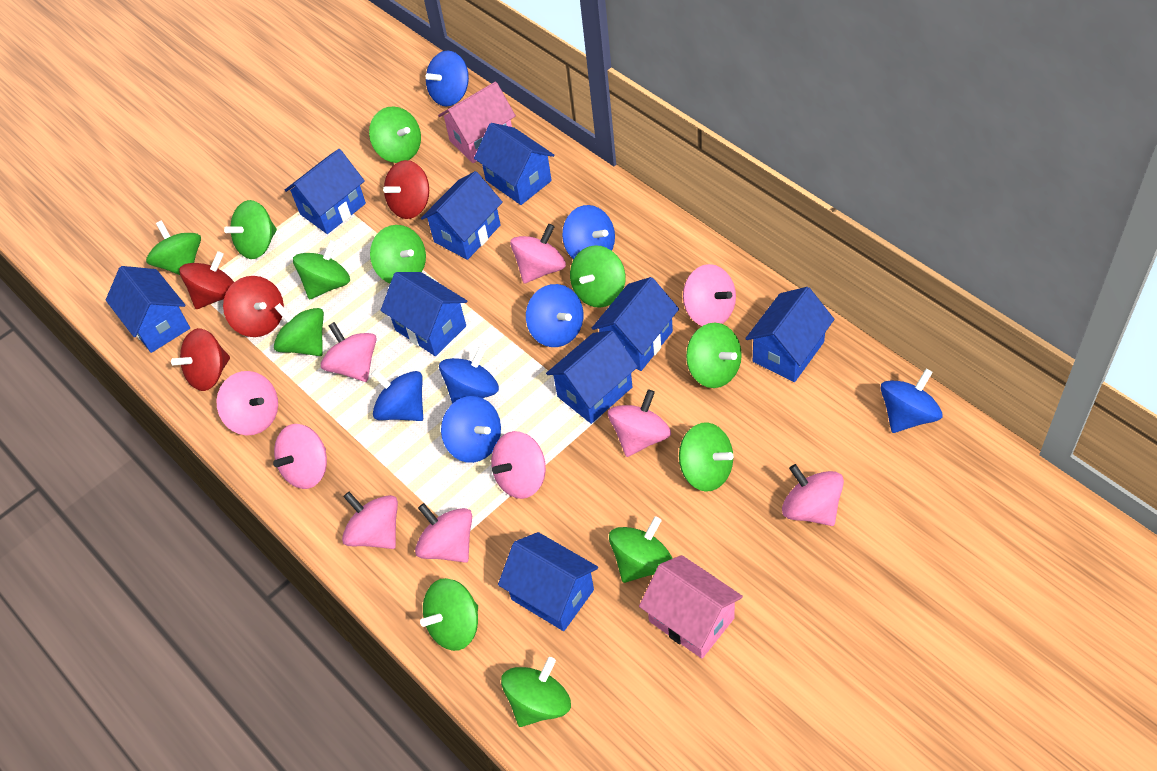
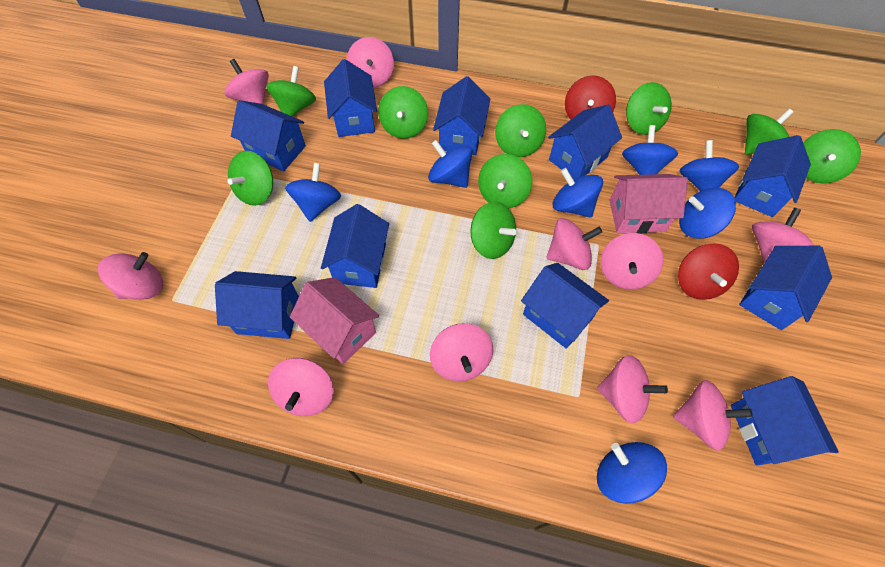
blue house: 9 -> 10
green spinning top: 12 -> 9
red spinning top: 4 -> 2

